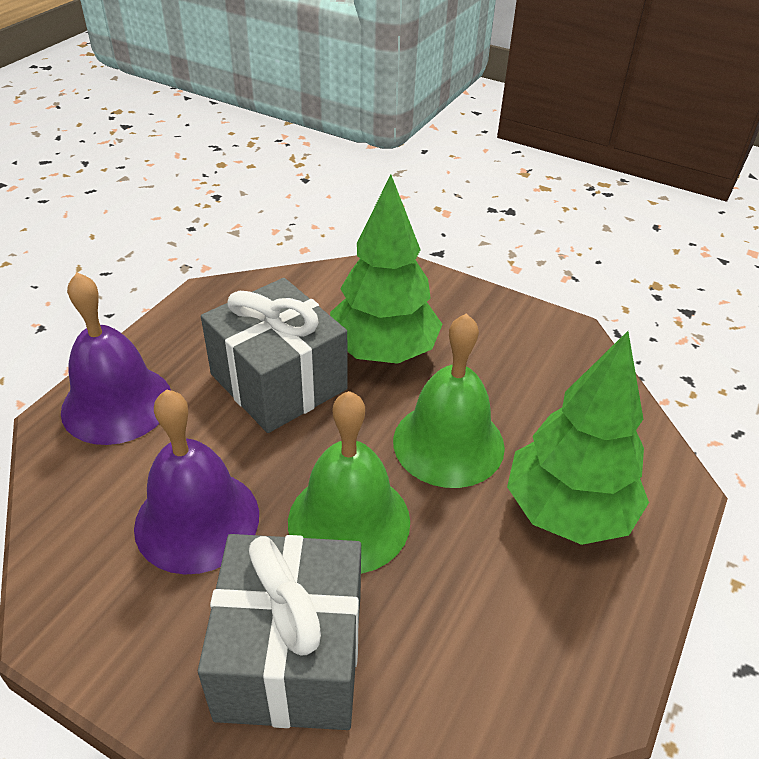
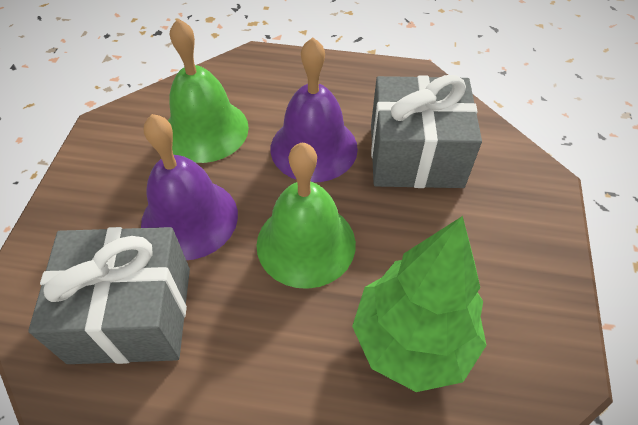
green tree: 2 -> 1

